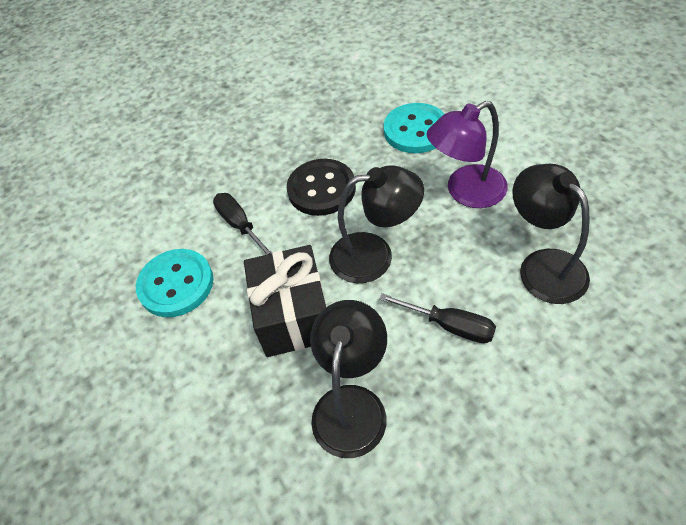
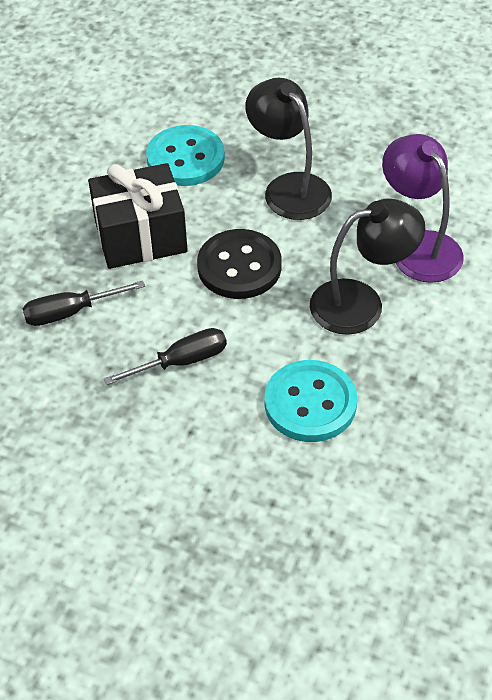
black lamp: 3 -> 2

